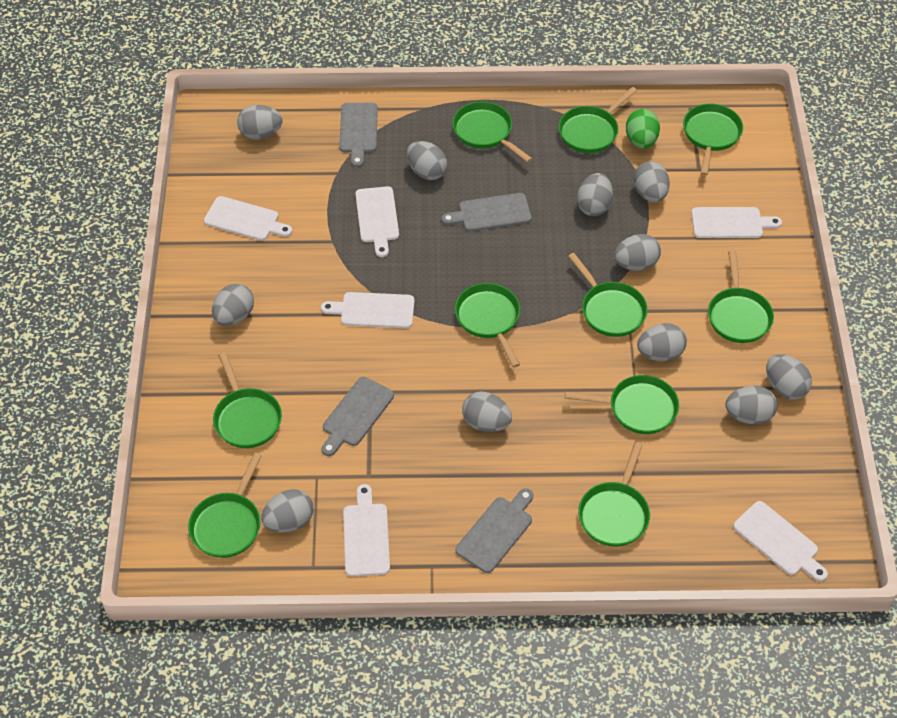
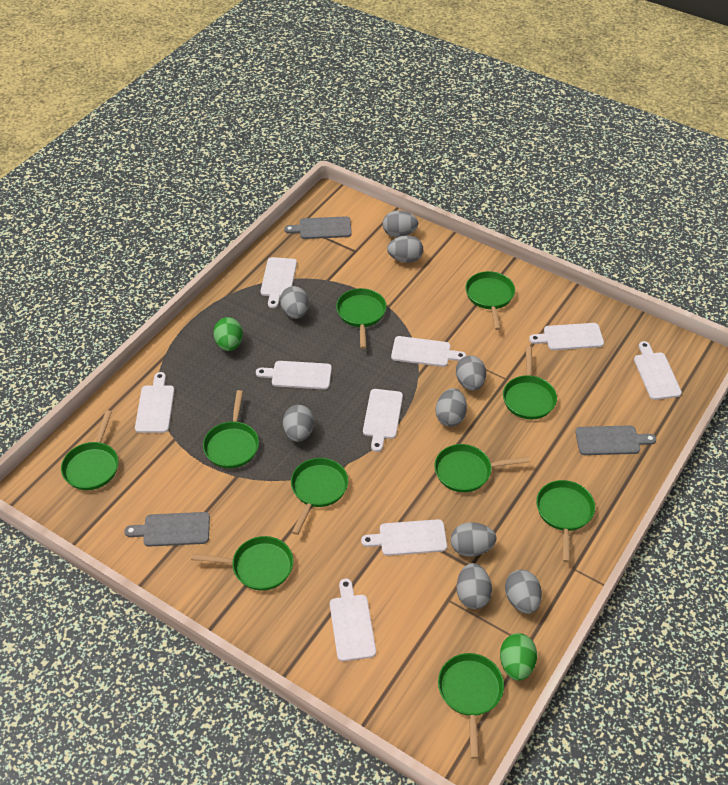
green egg: 1 -> 2
grey cutting board: 4 -> 3
grey egg: 11 -> 9
white cutting board: 6 -> 9

